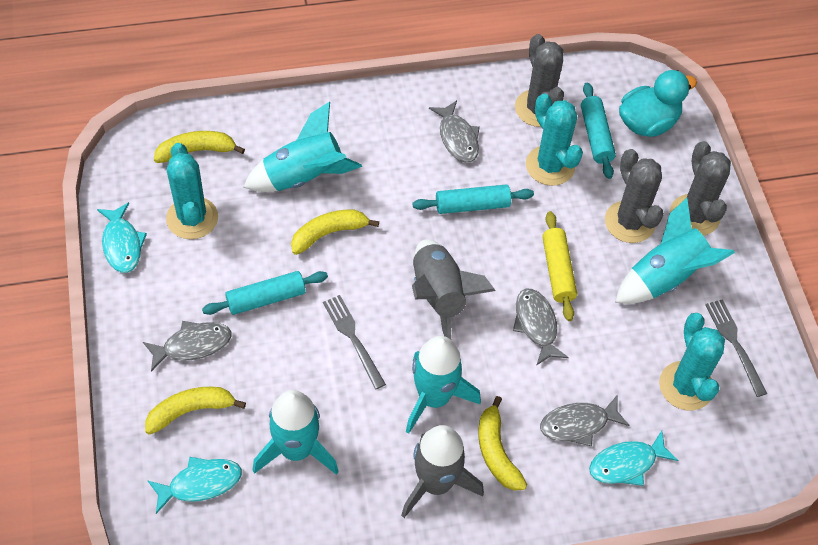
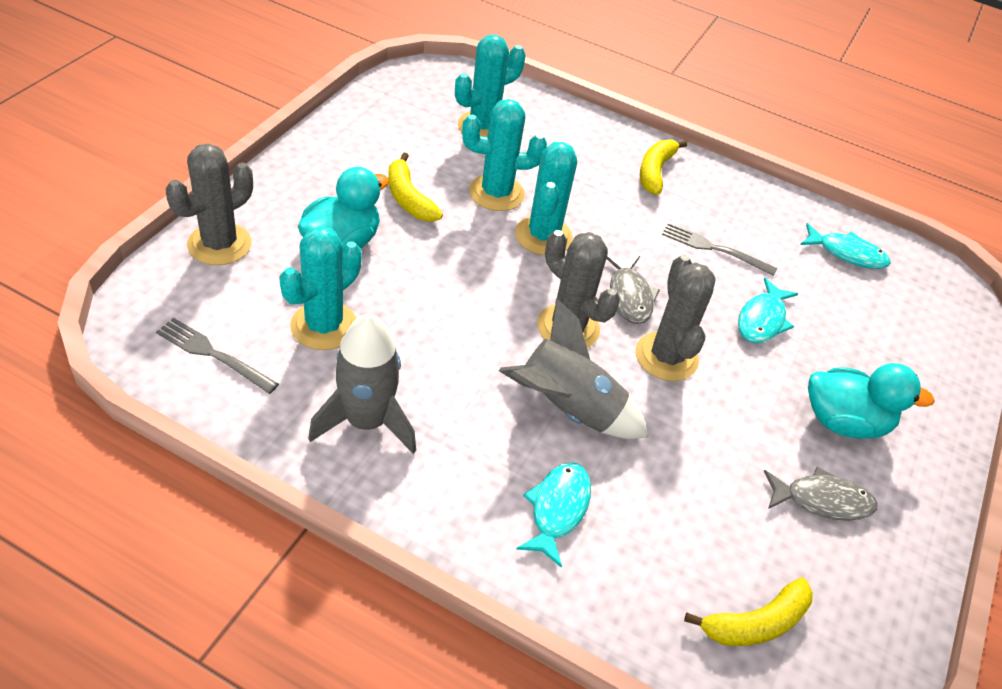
grey fish: 4 -> 2
turquoise cactus: 3 -> 4
turquoise duck: 1 -> 2
turquoise rocket: 4 -> 0
turquoise rolling pin: 3 -> 0
yellow banana: 4 -> 3
yellow rolling pin: 1 -> 0

